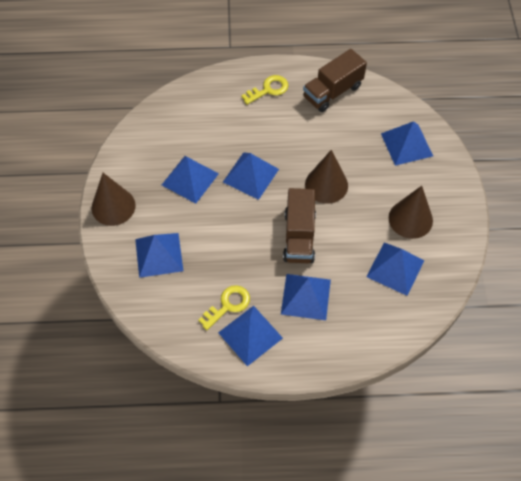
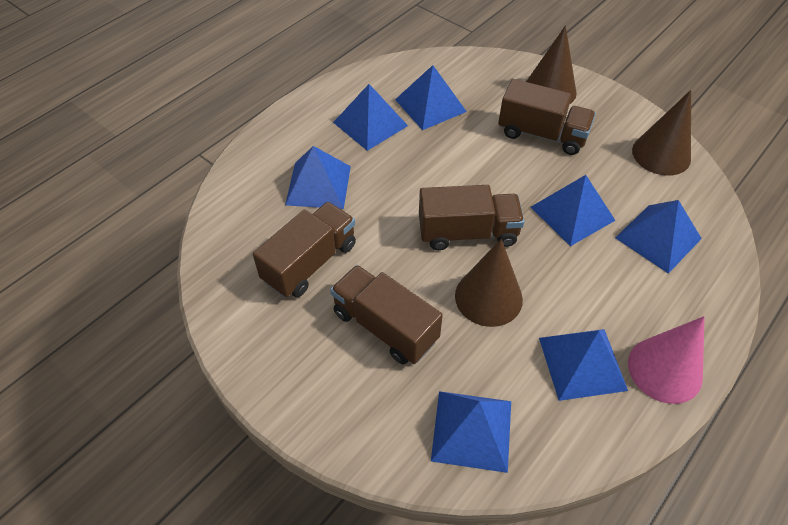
brown truck: 2 -> 4
pink cone: 0 -> 1
yellow key: 2 -> 0

